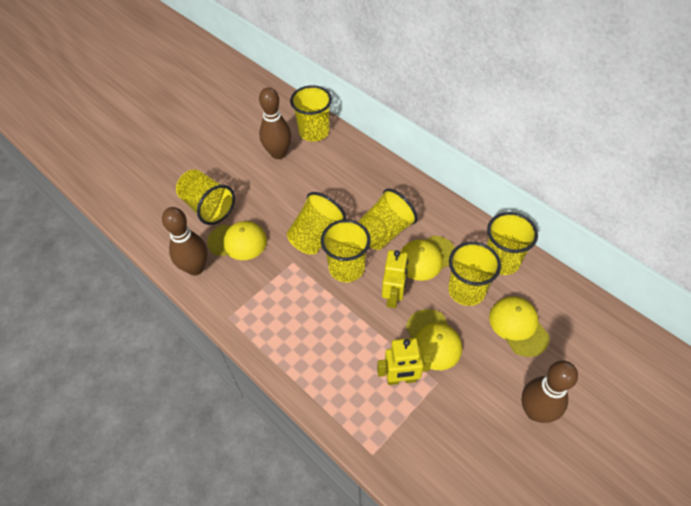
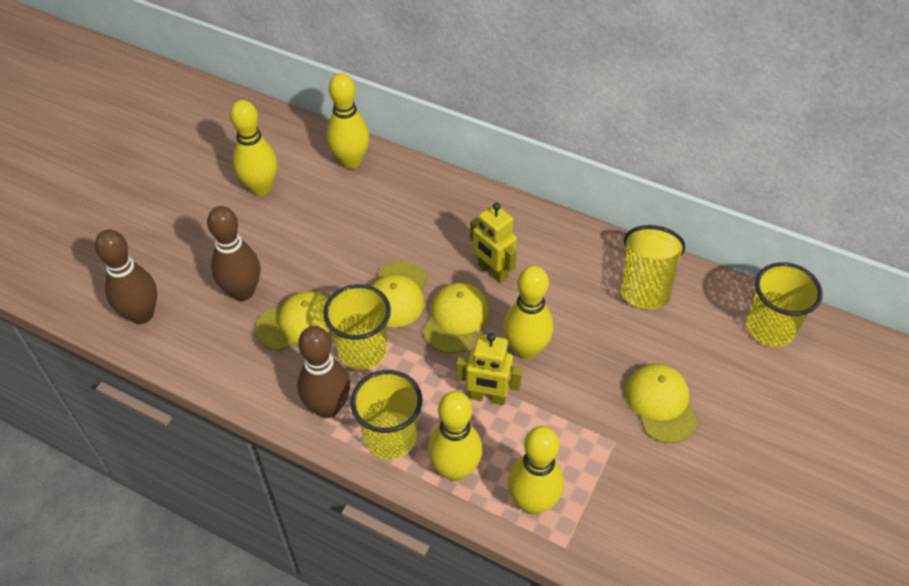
yellow bowling pin: 0 -> 5
yellow cup: 7 -> 4

